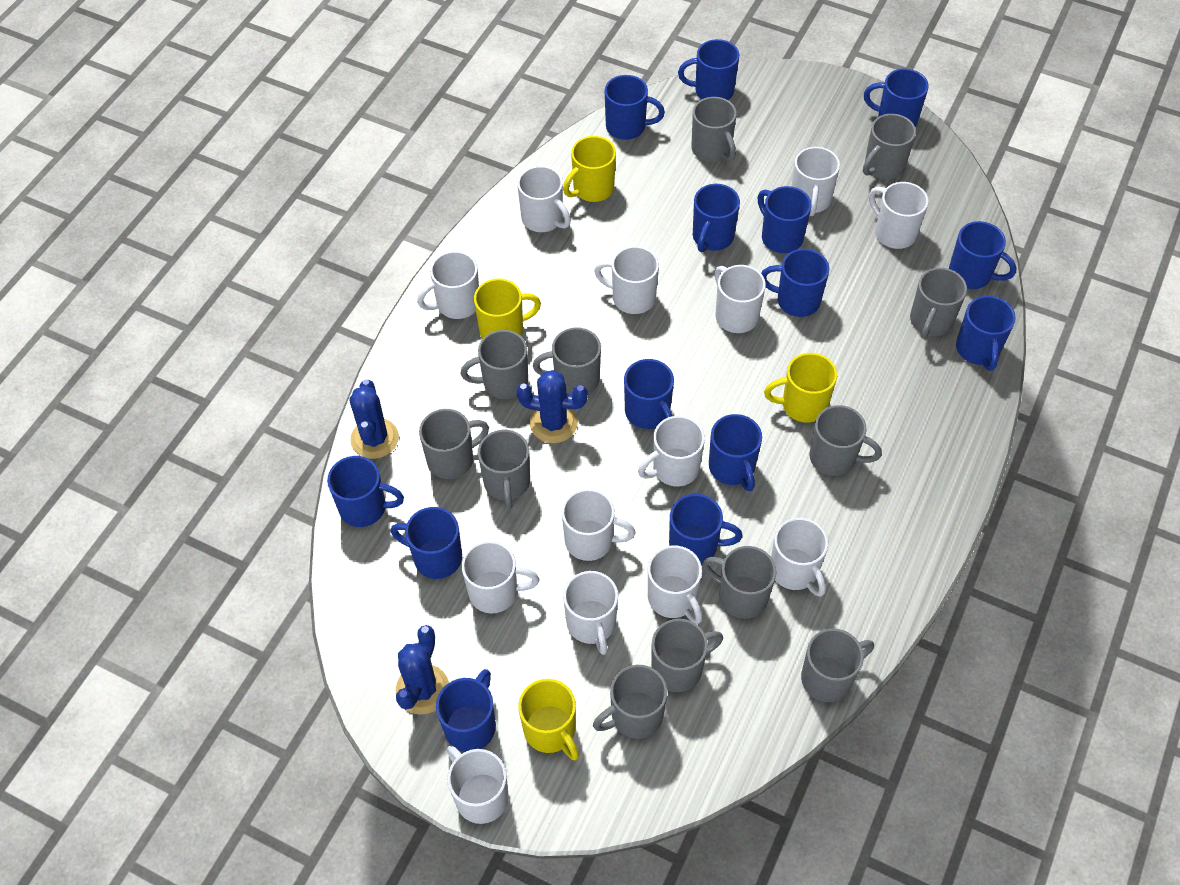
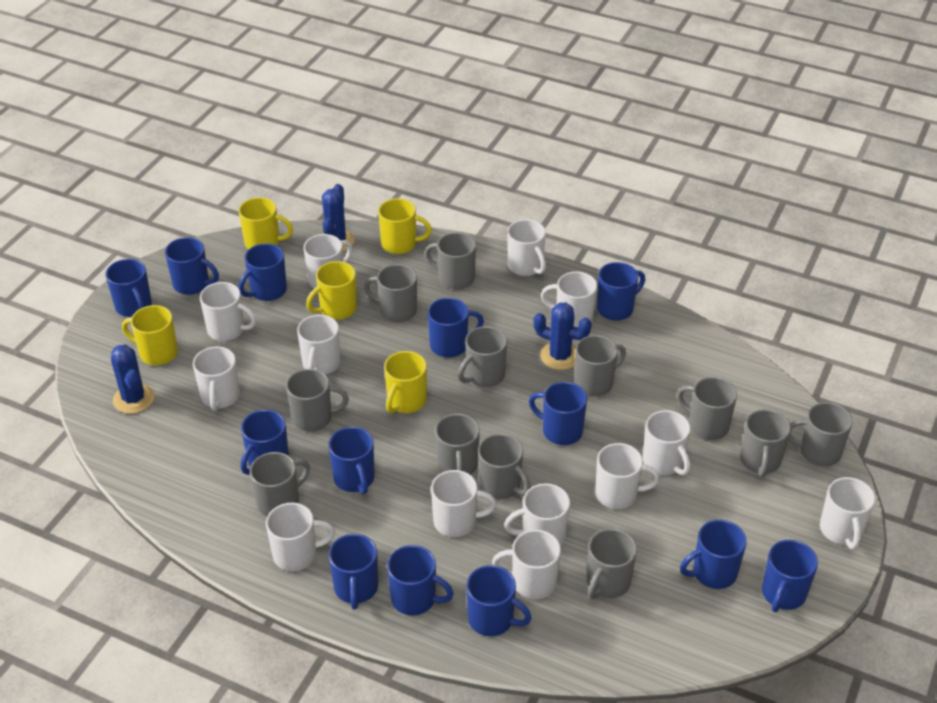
blue mug: 14 -> 13
yellow mug: 4 -> 5

